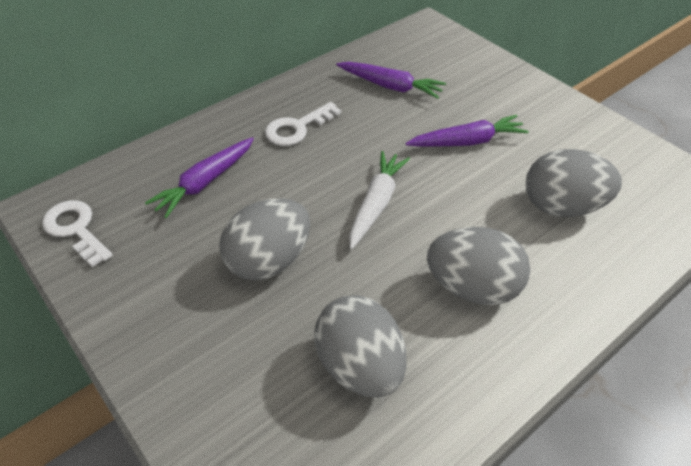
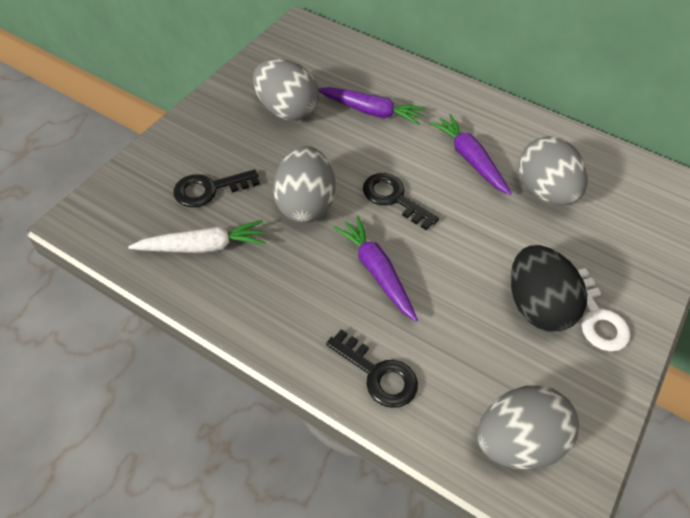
black egg: 0 -> 1
black key: 0 -> 3
white key: 2 -> 1

